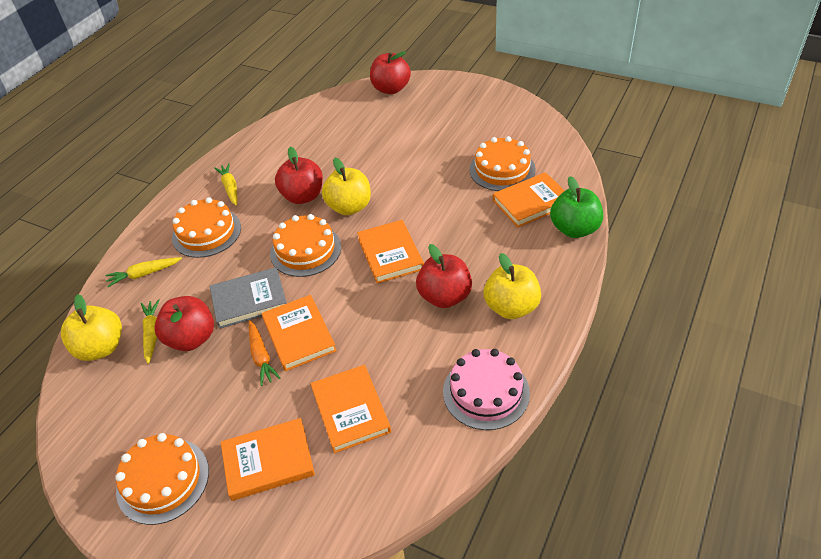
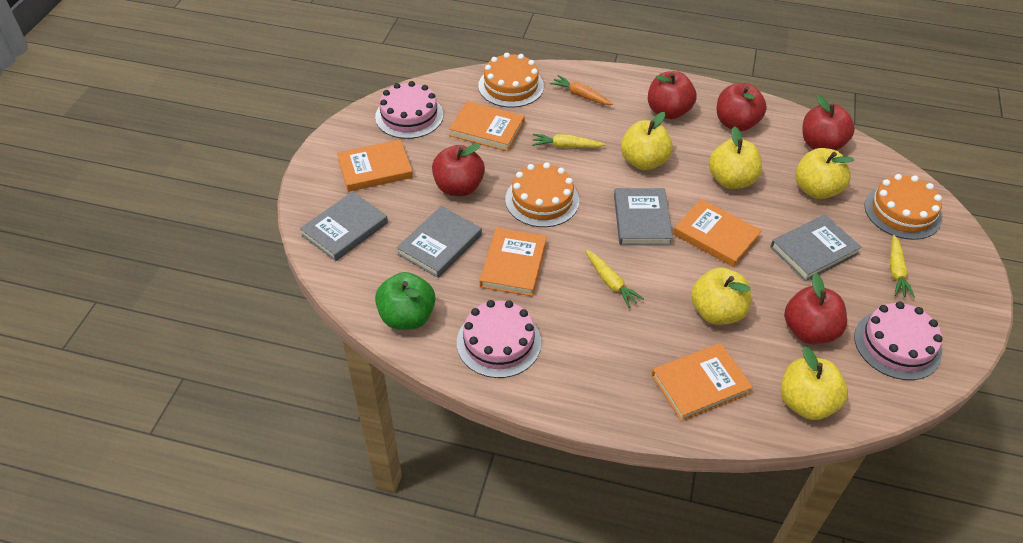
grey book: 1 -> 4
orange cake: 4 -> 3
pink cake: 1 -> 3
red apple: 4 -> 5
yellow apple: 3 -> 5

